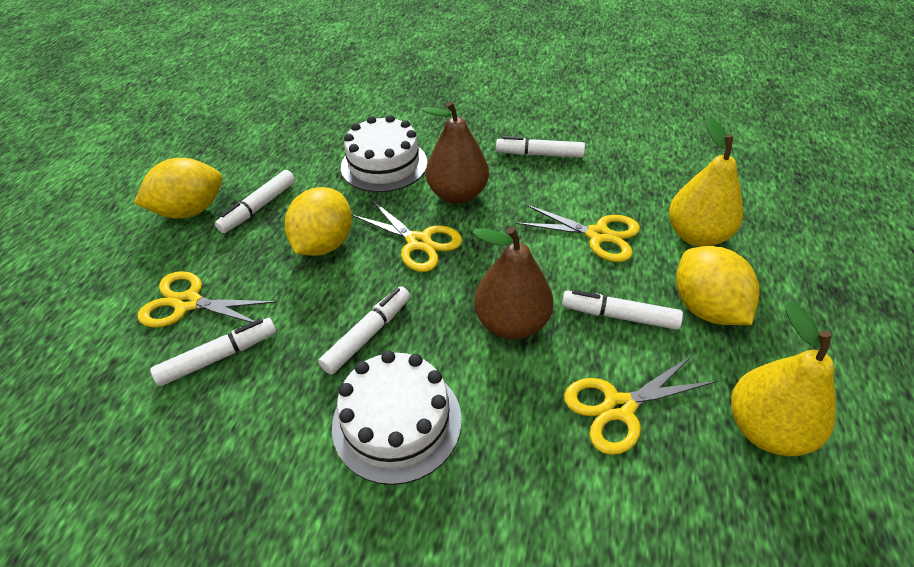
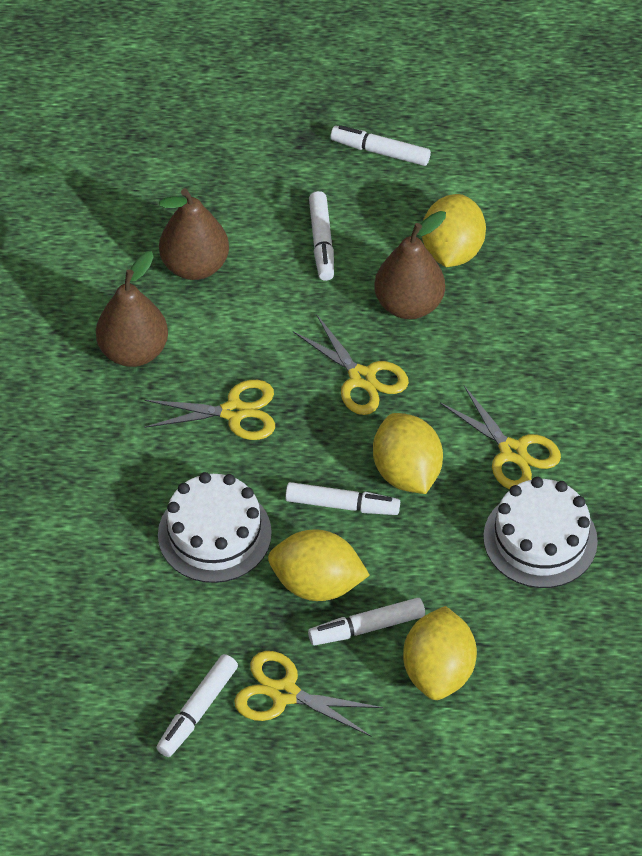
brown pear: 2 -> 3
yellow lemon: 3 -> 4
yellow pear: 2 -> 0

